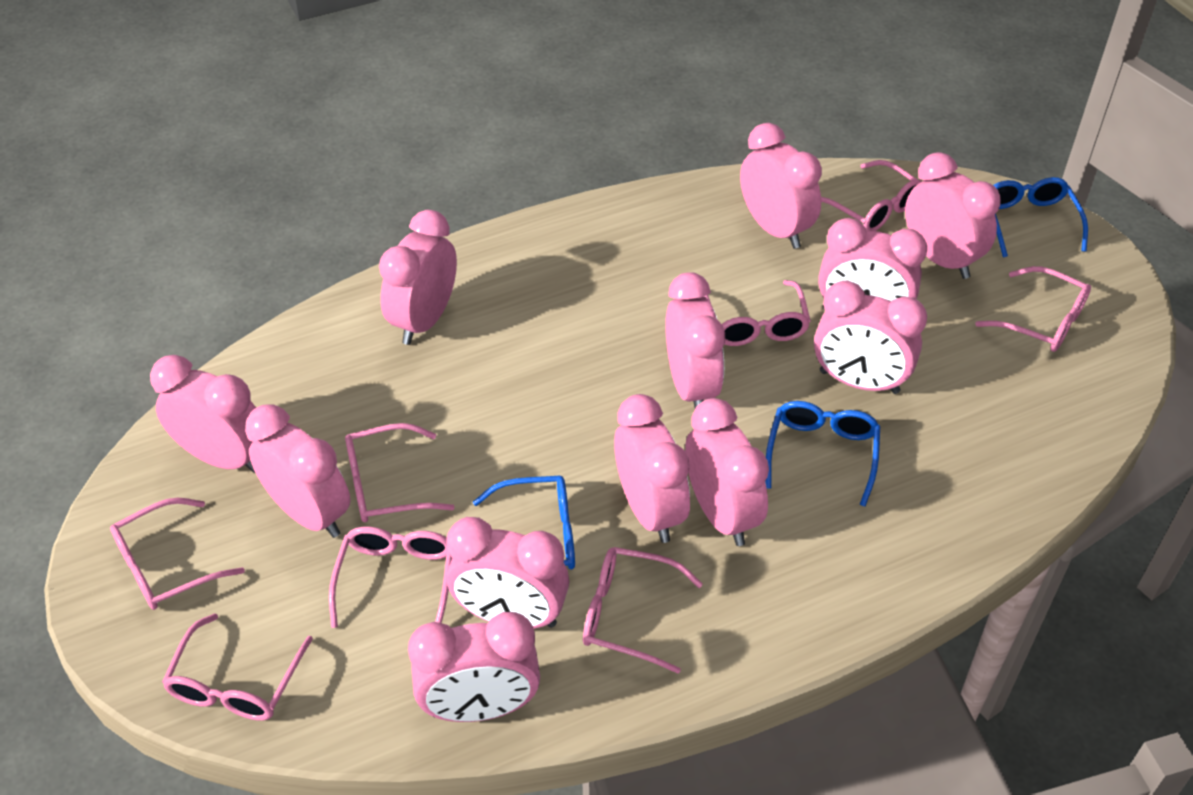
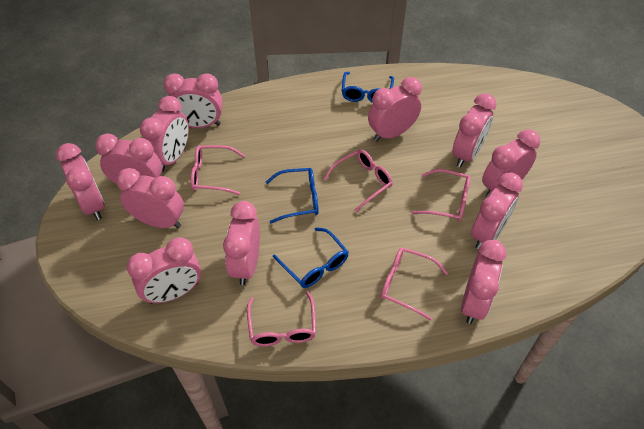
pink glasses: 8 -> 5

